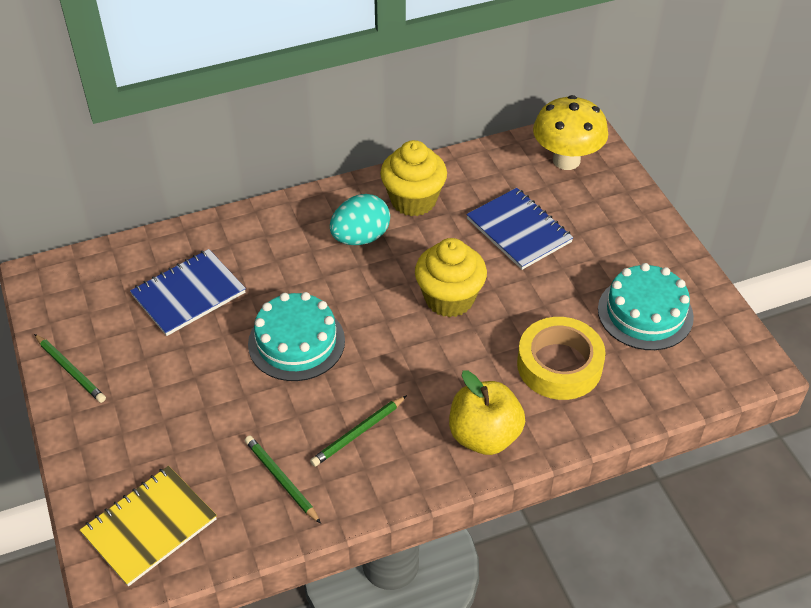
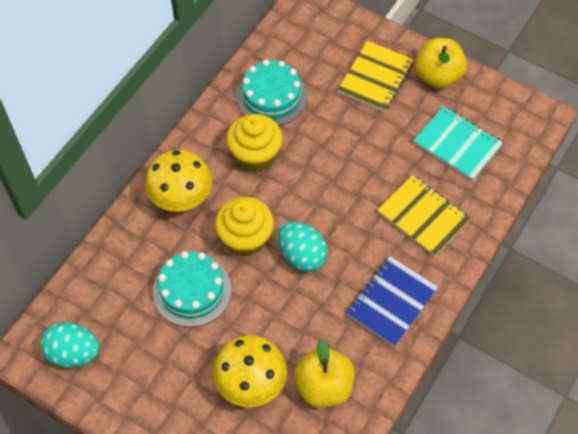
blue notebook: 2 -> 1
green pencil: 3 -> 0
turquoise egg: 1 -> 2
turquoise notebook: 0 -> 1
yellow apple: 1 -> 2
yellow mushroom: 1 -> 2
yellow notebook: 1 -> 2
yellow tape: 1 -> 0

